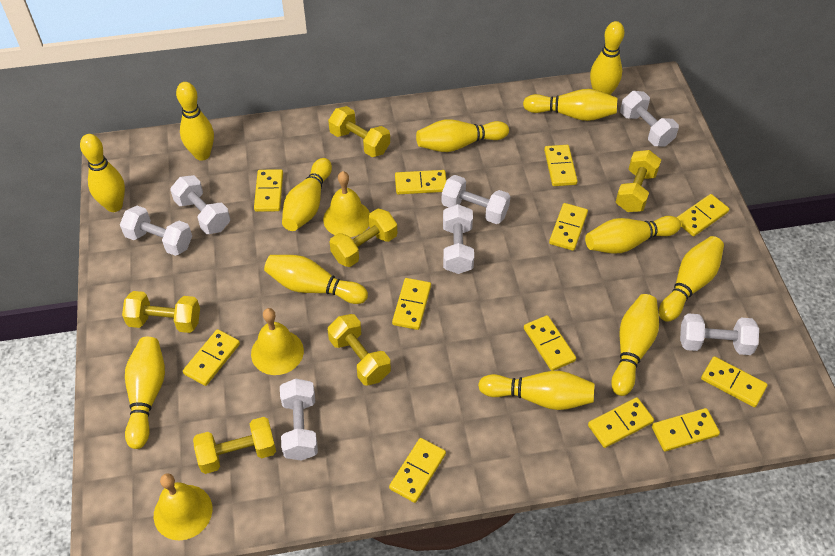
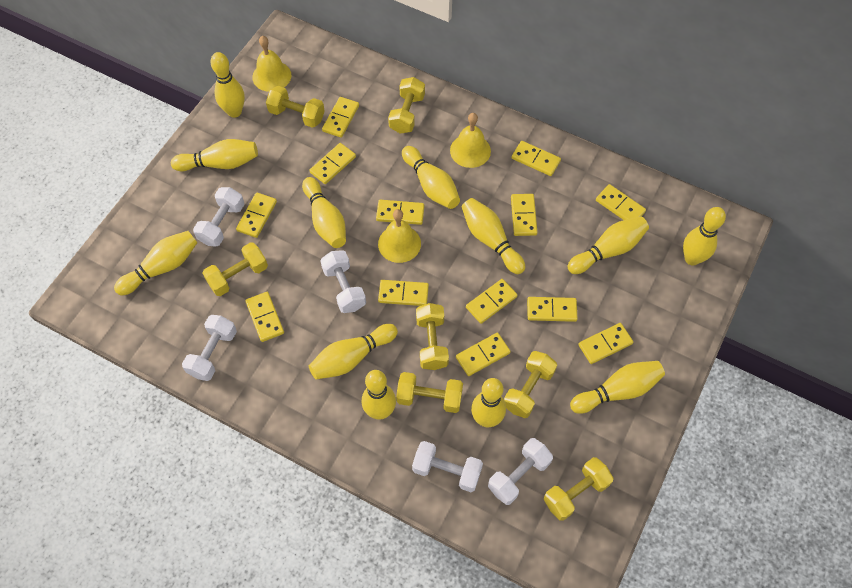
white dumbbell: 7 -> 5
yellow domino: 12 -> 13
yellow dumbbell: 6 -> 7

